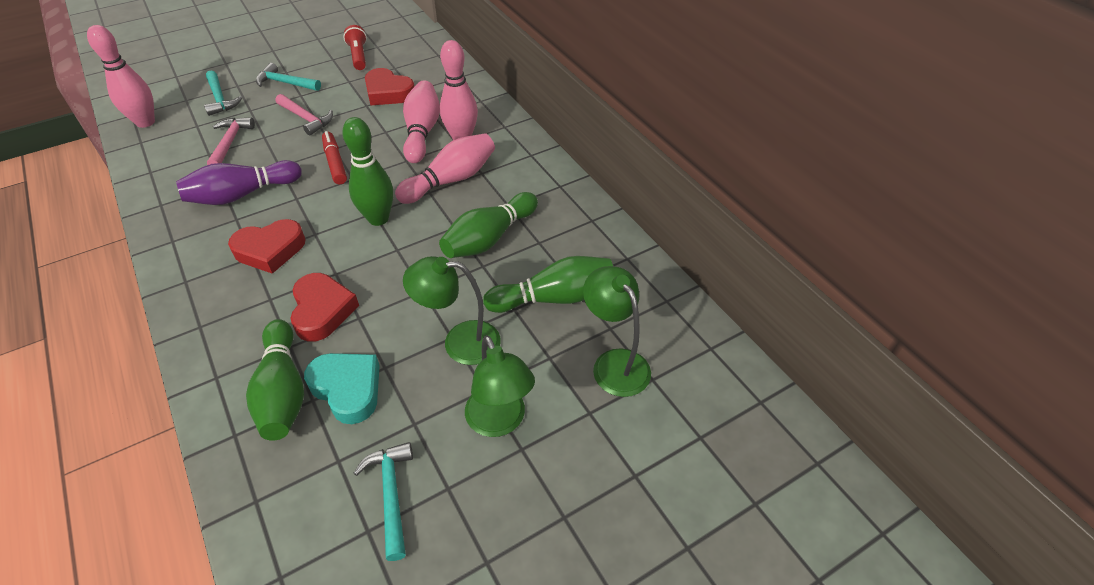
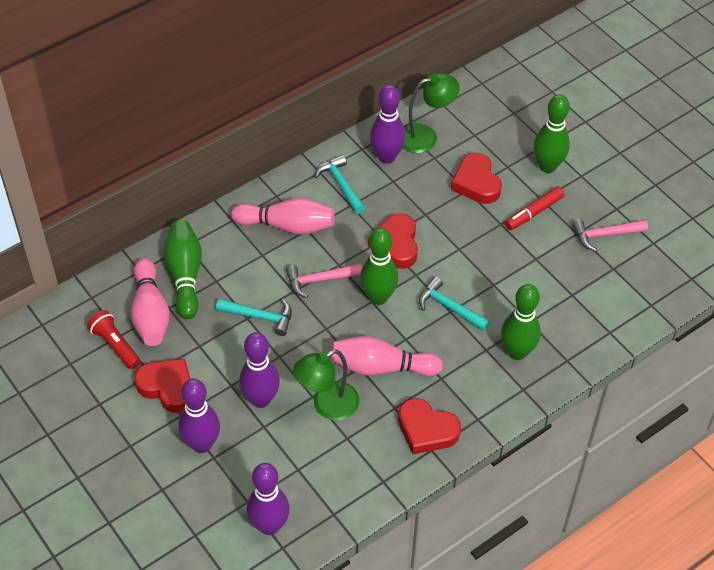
green lamp: 3 -> 2
pink bowling pin: 4 -> 3
purple bowling pin: 1 -> 4
red heart: 3 -> 4
turquoise heart: 1 -> 0

